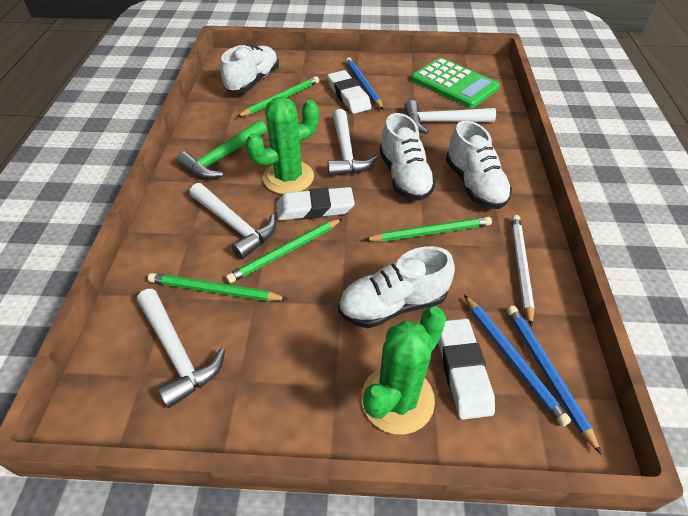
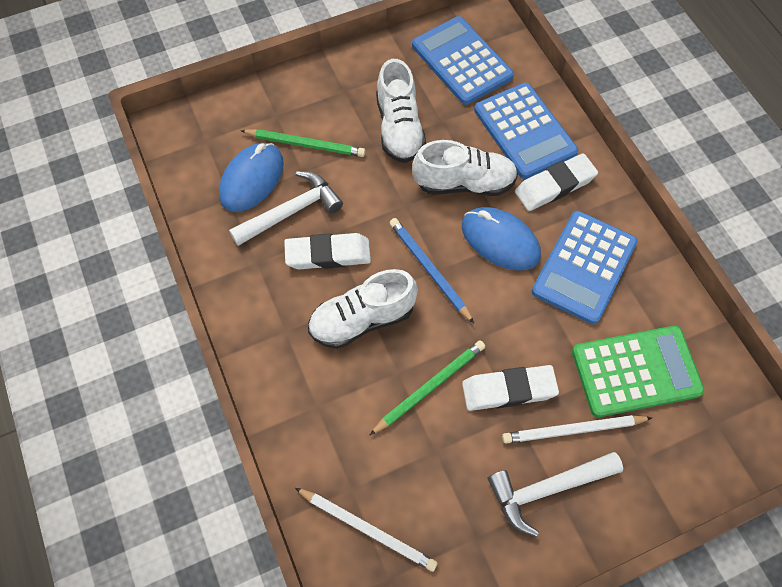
blue calculator: 0 -> 3
blue mouse: 0 -> 2
blue pencil: 3 -> 1
green cactus: 2 -> 0
green hammer: 1 -> 0
green pencil: 4 -> 2
white hammer: 4 -> 2
white pencil: 1 -> 2
white shoe: 4 -> 3

